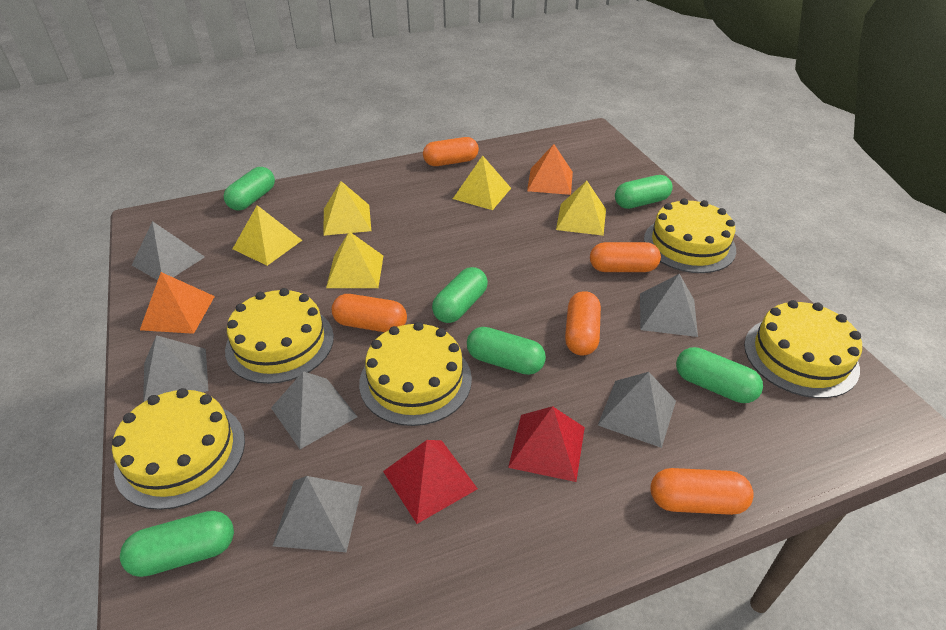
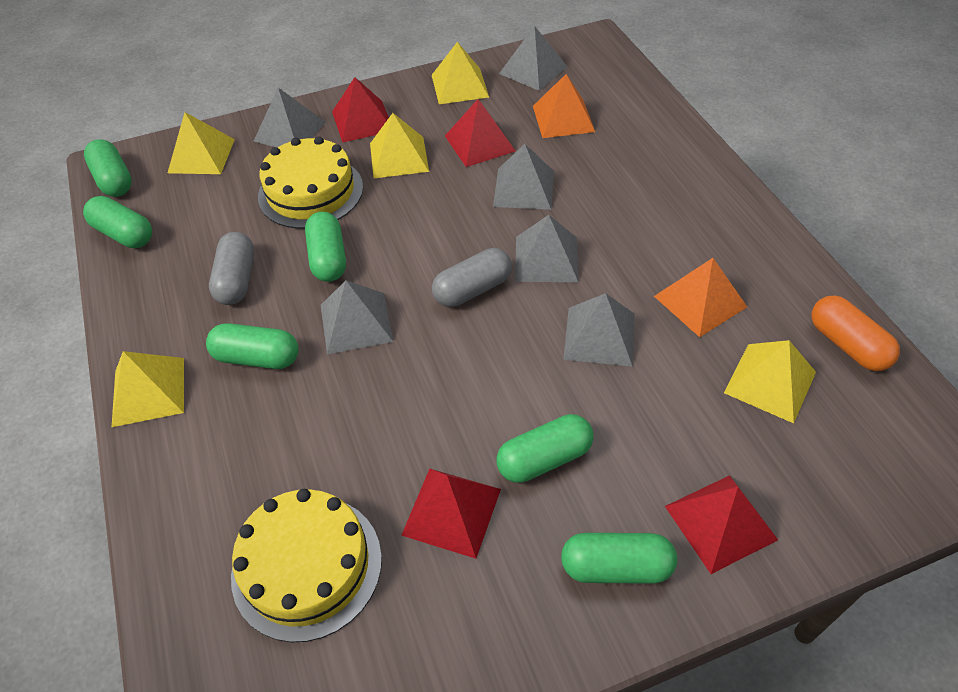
grey capsule: 0 -> 2
orange capsule: 5 -> 1
red pyramid: 2 -> 4
yellow cake: 5 -> 2

